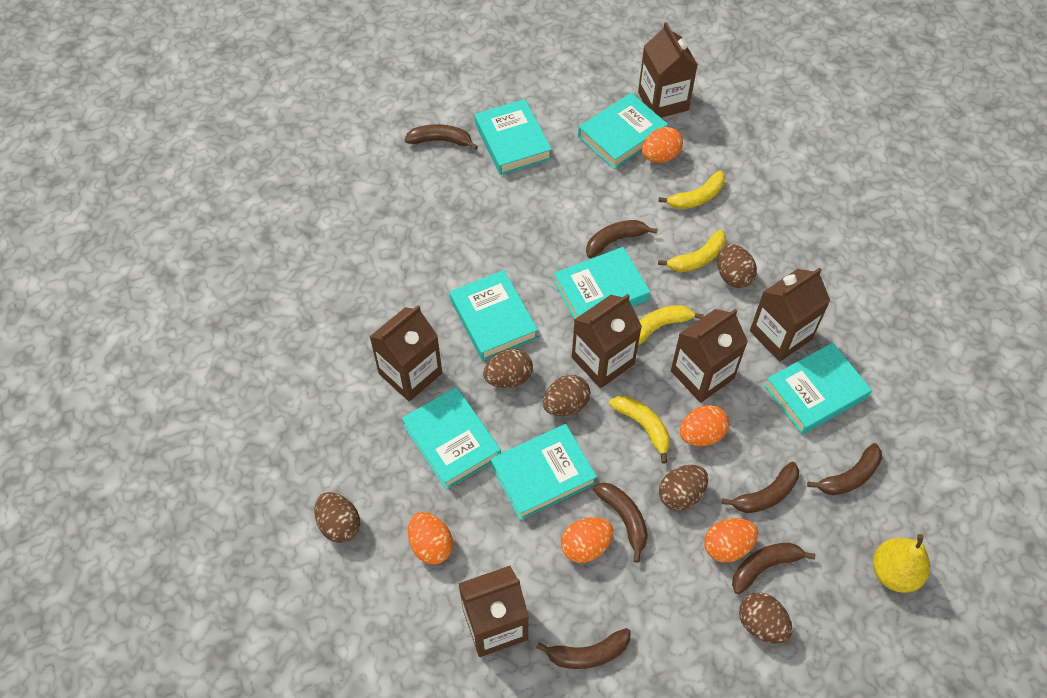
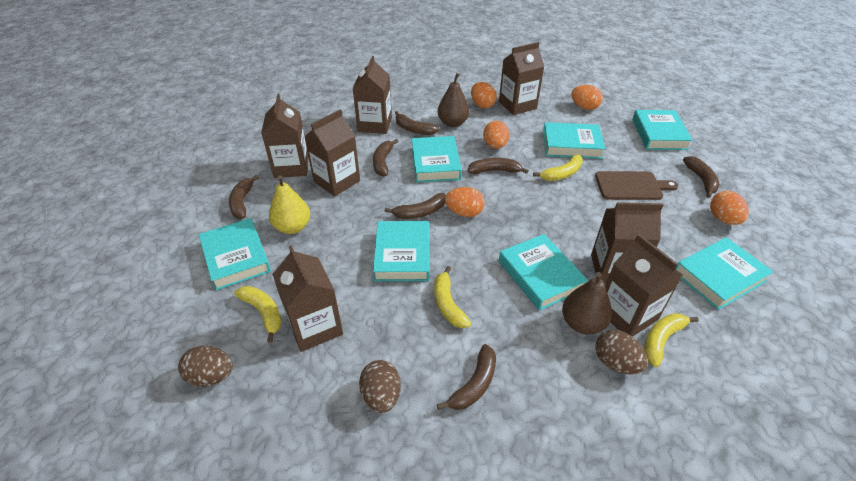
brown carton: 6 -> 7
brown cutting board: 0 -> 1
brown egg: 6 -> 3
brown pear: 0 -> 2

